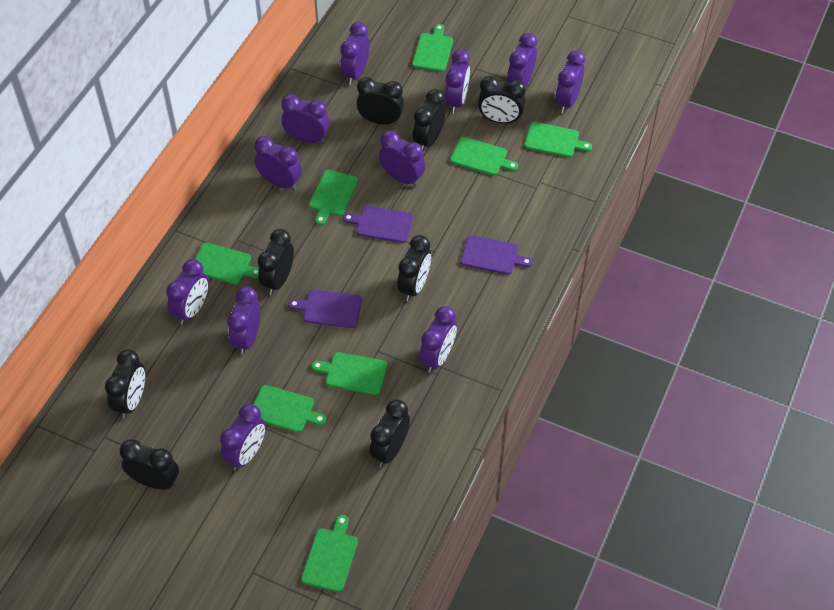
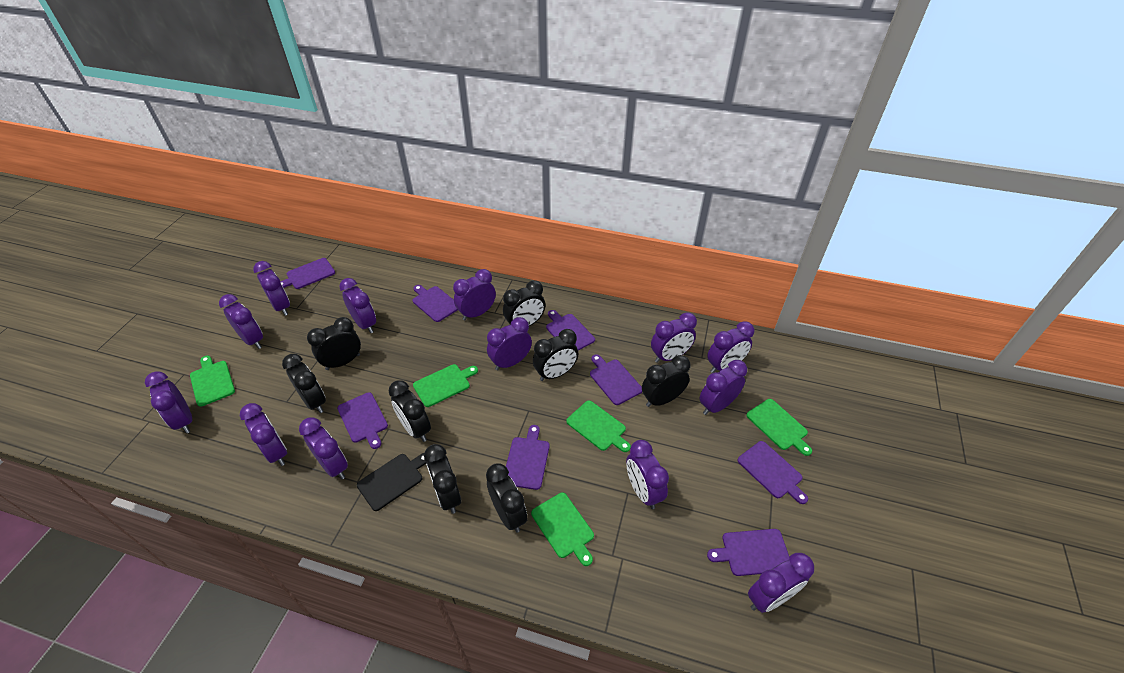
black cutting board: 0 -> 1
green cutting board: 8 -> 5
purple clock: 11 -> 13
purple cutting board: 3 -> 8

